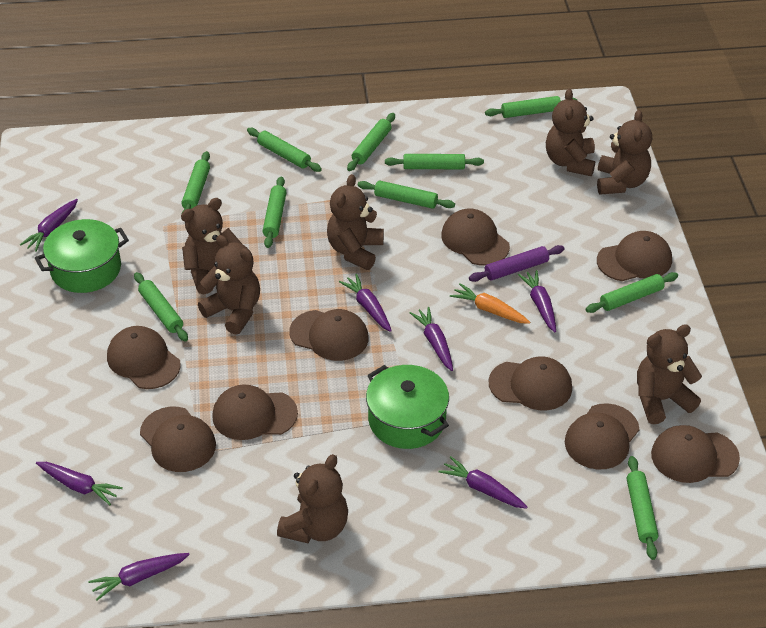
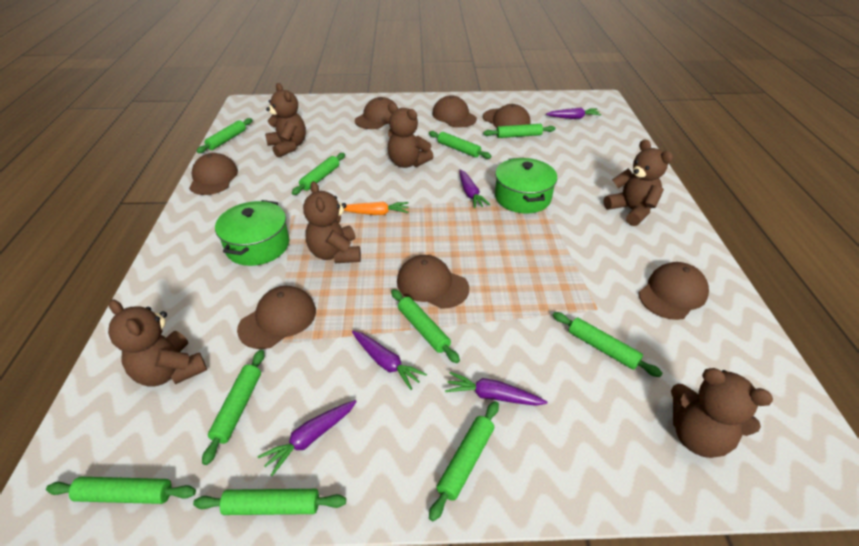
brown cap: 9 -> 7
brown teddy bear: 7 -> 6
purple carrot: 7 -> 5
purple rolling pin: 1 -> 0

